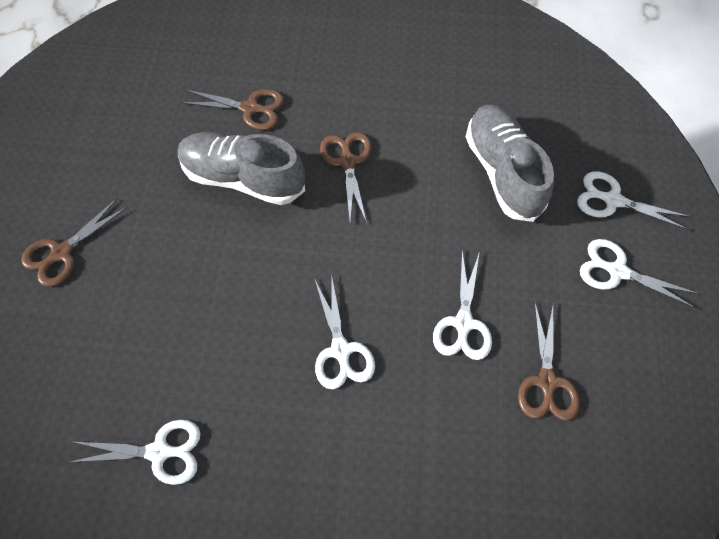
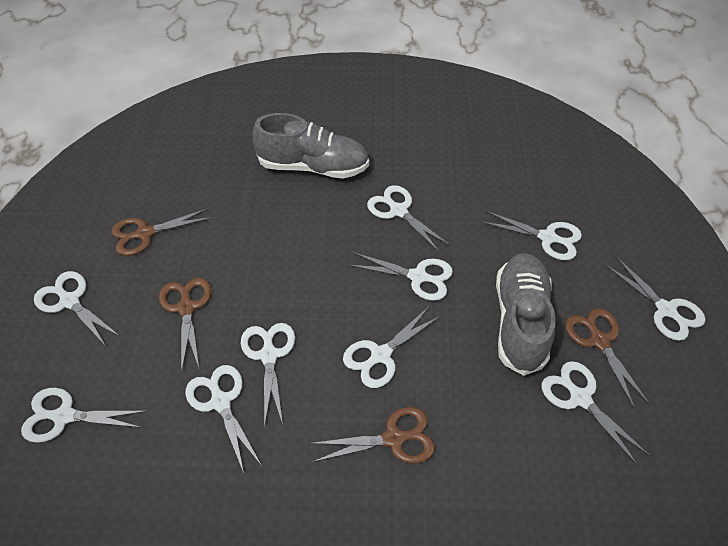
white scissors: 5 -> 10

